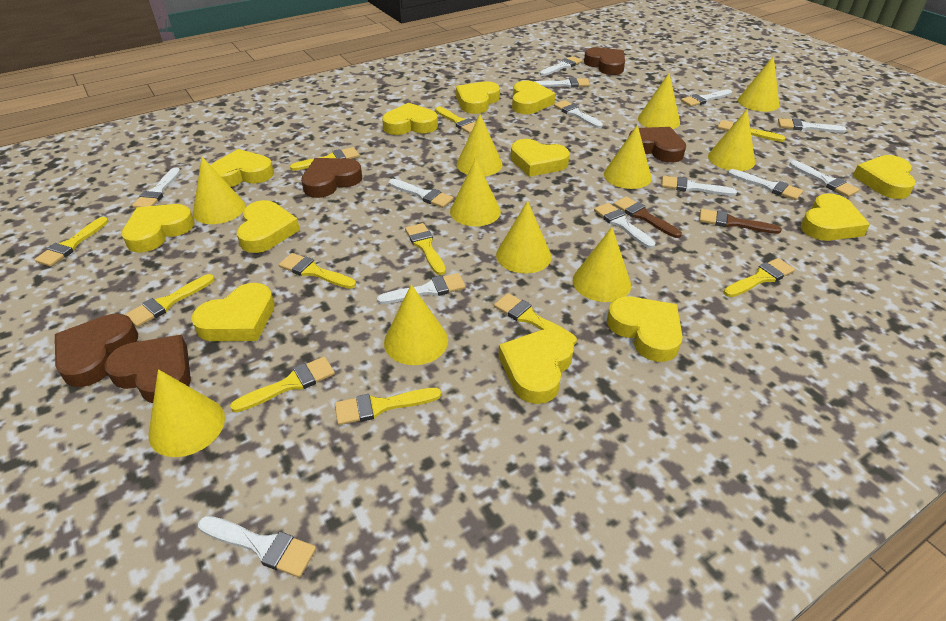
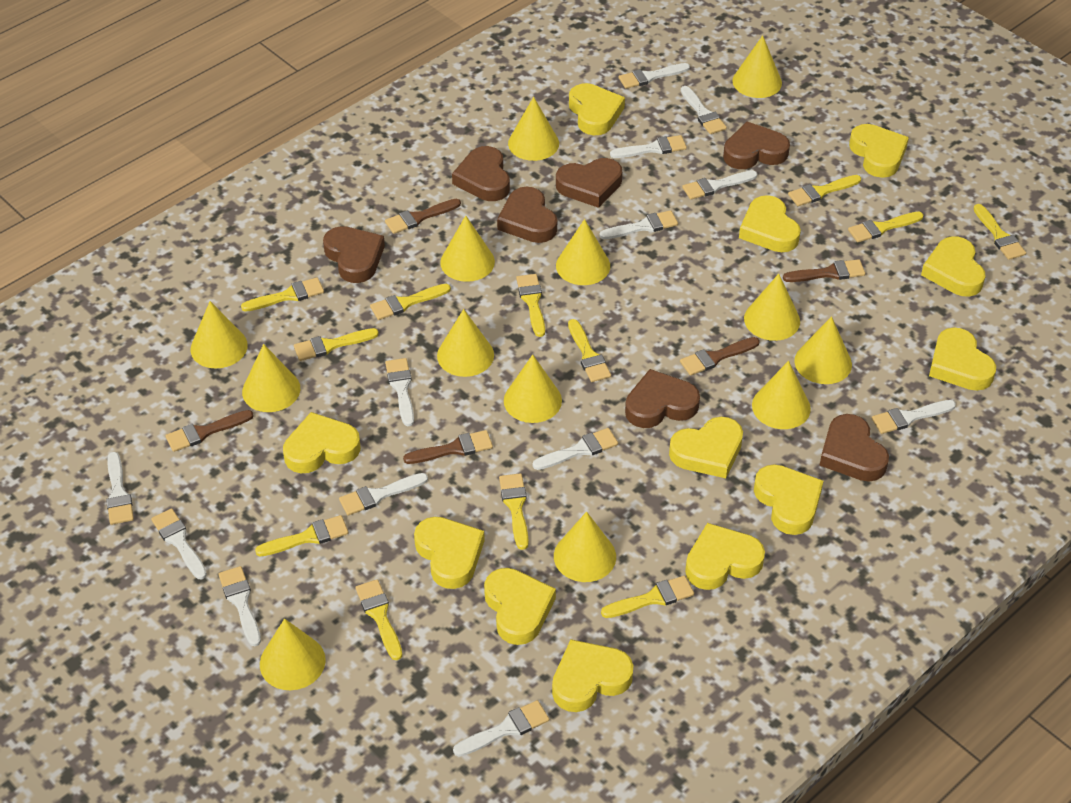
brown brush: 2 -> 5
brown heart: 5 -> 7
yellow brush: 11 -> 12
yellow cone: 11 -> 13

